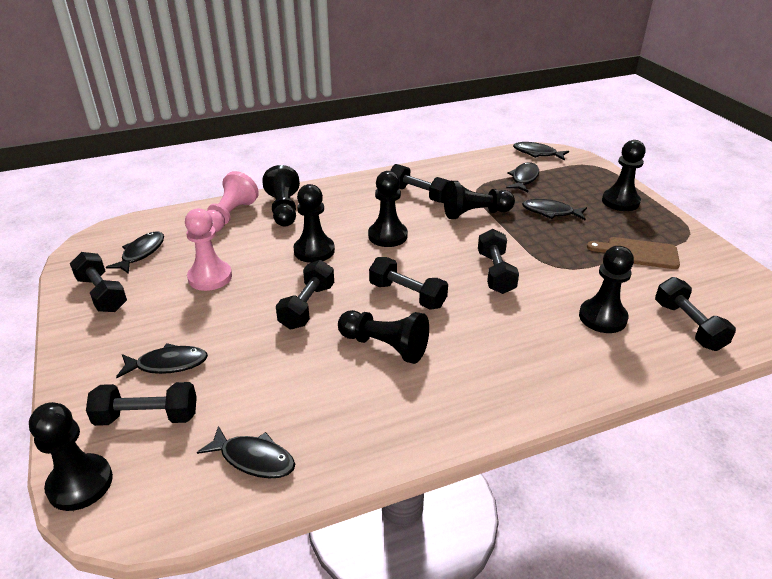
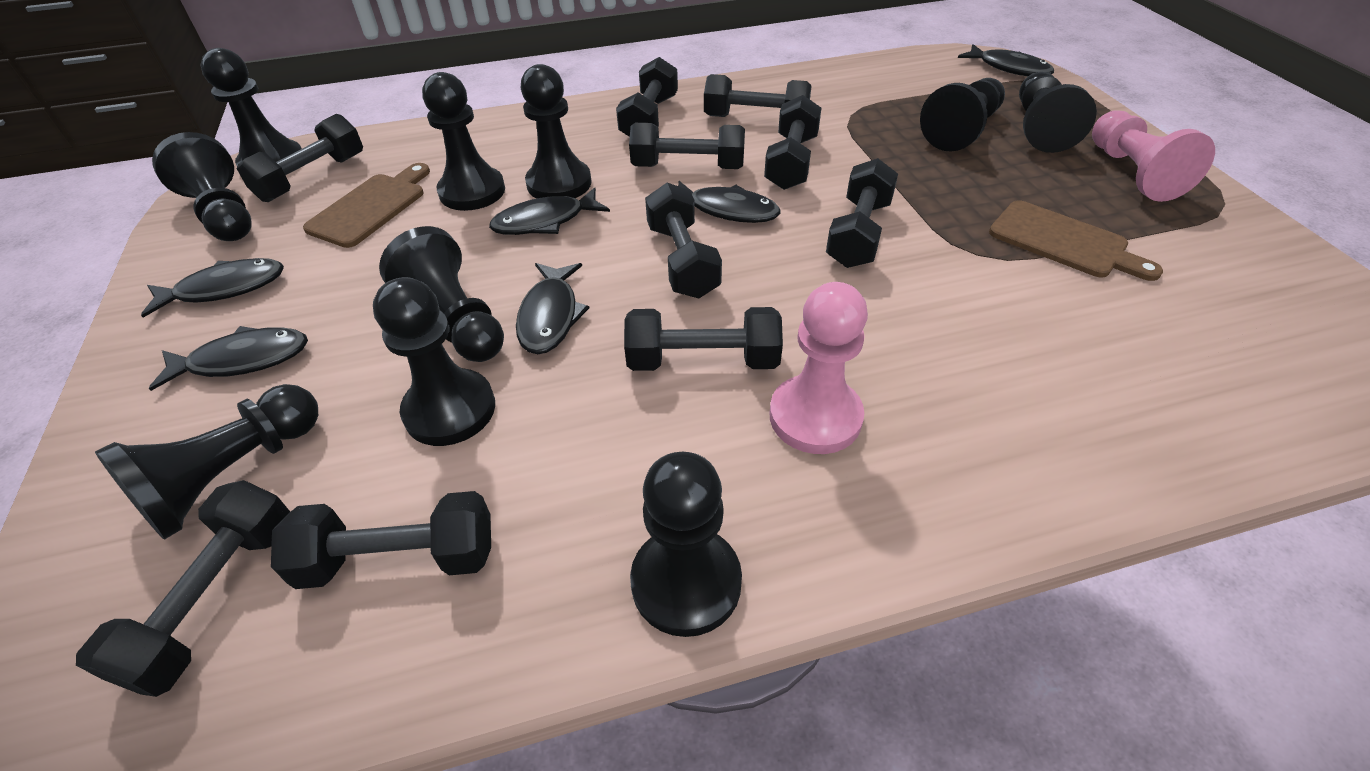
black dumbbell: 7 -> 10
black pawn: 8 -> 10
brown cutting board: 1 -> 2

